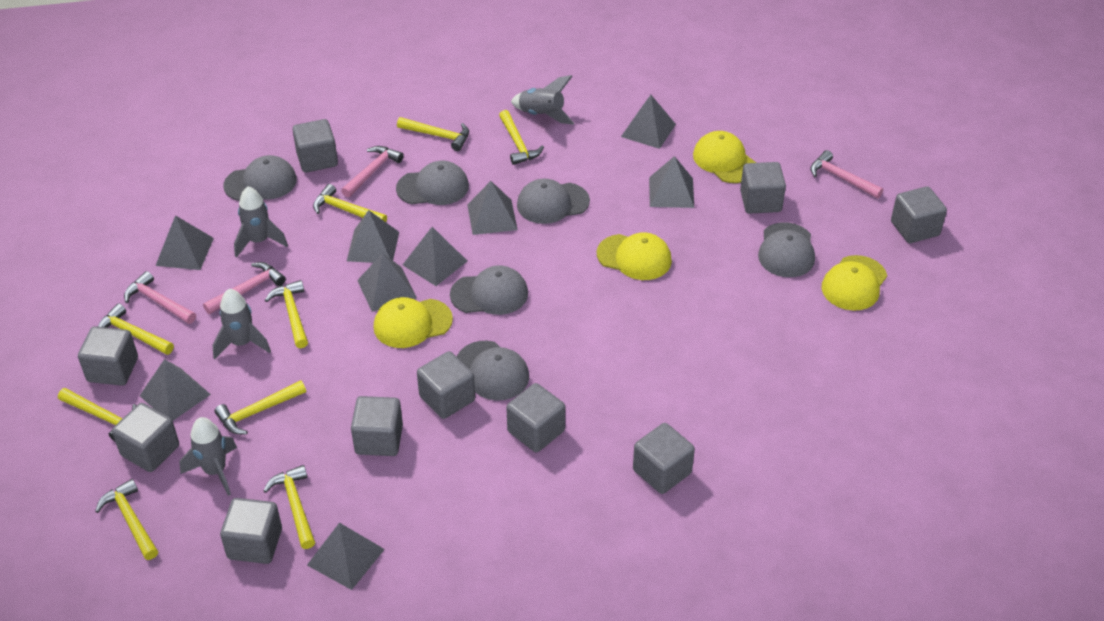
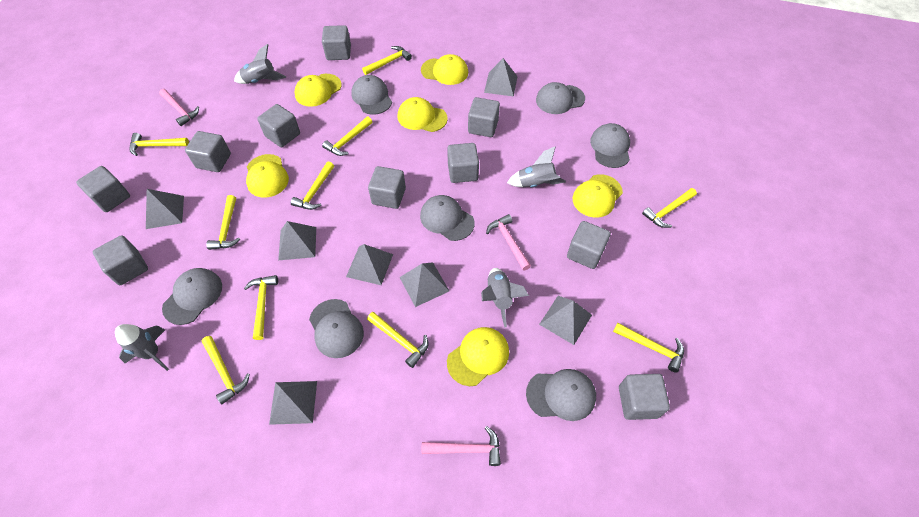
grey cap: 6 -> 7
grey pyramid: 9 -> 7
pink hammer: 4 -> 3
yellow cap: 4 -> 6
yellow hammer: 9 -> 10

